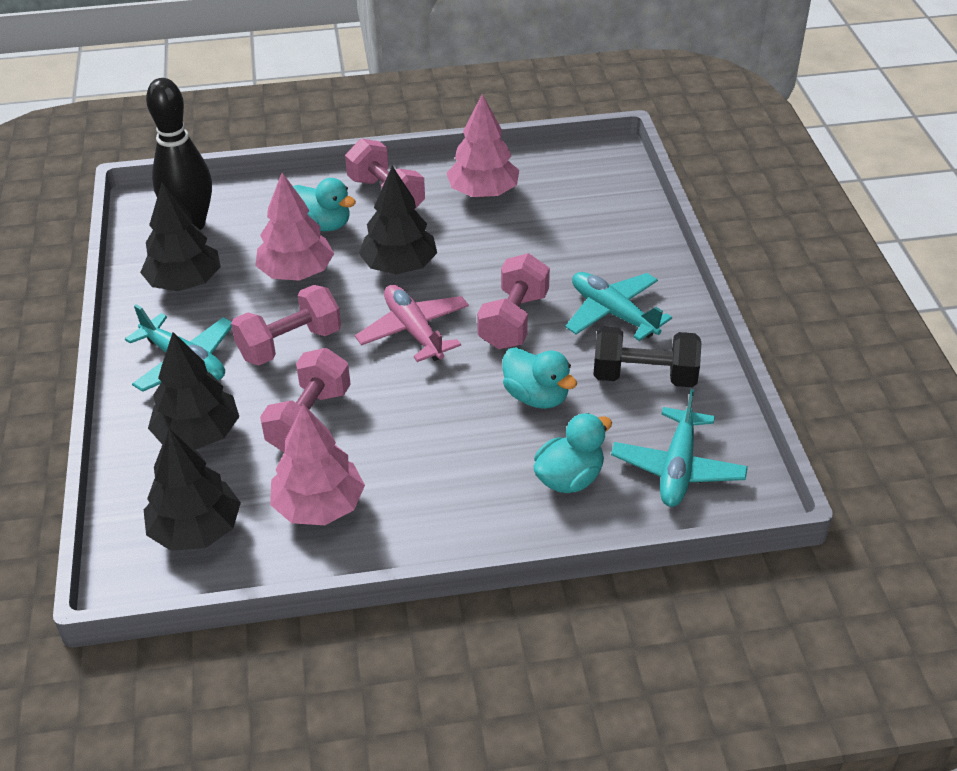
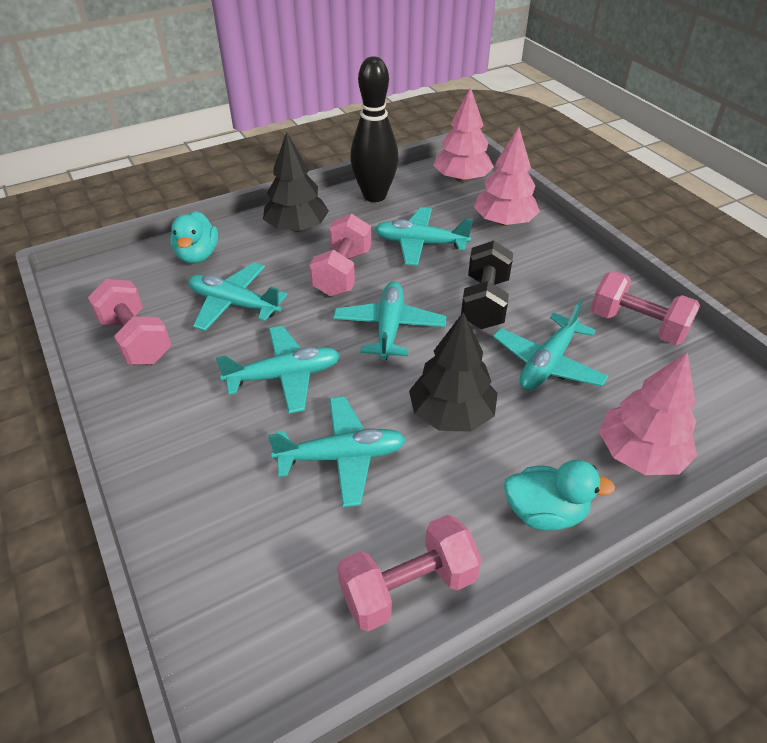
black tree: 4 -> 2
pink plane: 1 -> 0
turquoise duck: 3 -> 2
turquoise plane: 3 -> 6

